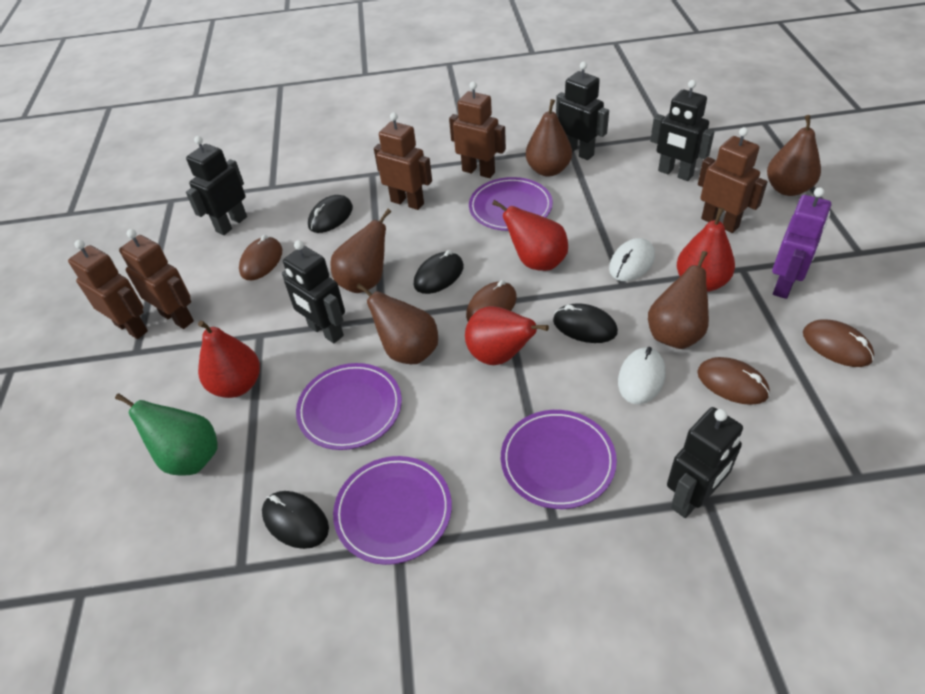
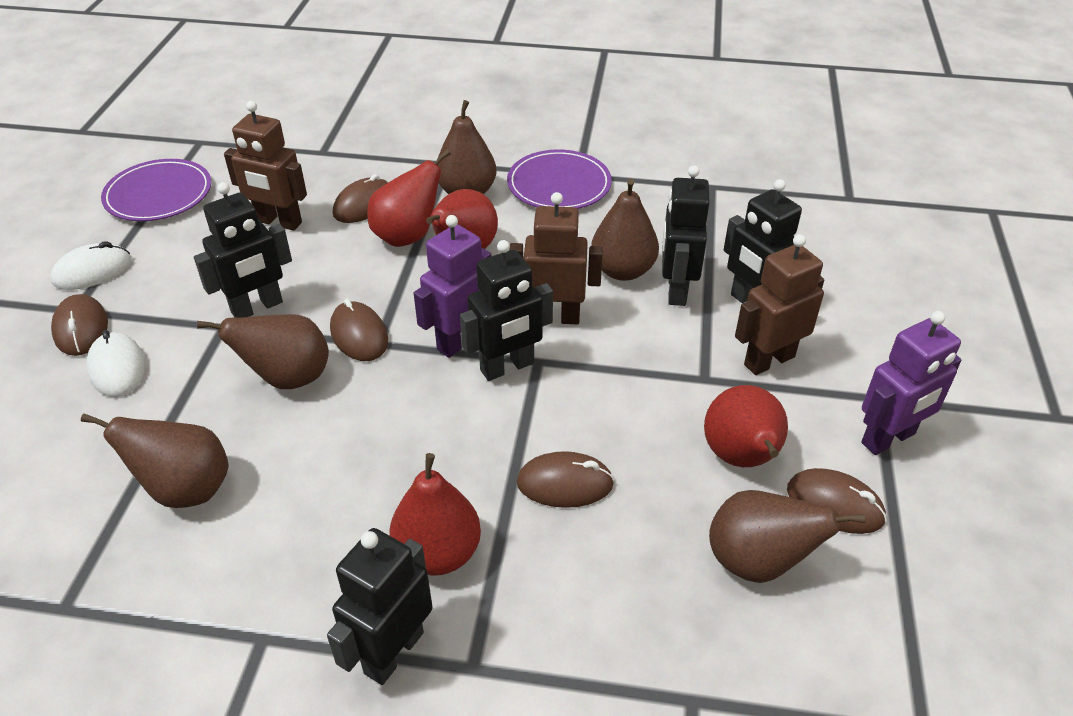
black mouse: 4 -> 0
brown mouse: 4 -> 5
brown robot: 5 -> 3
green pear: 1 -> 0
purple plate: 4 -> 2
purple robot: 1 -> 2

